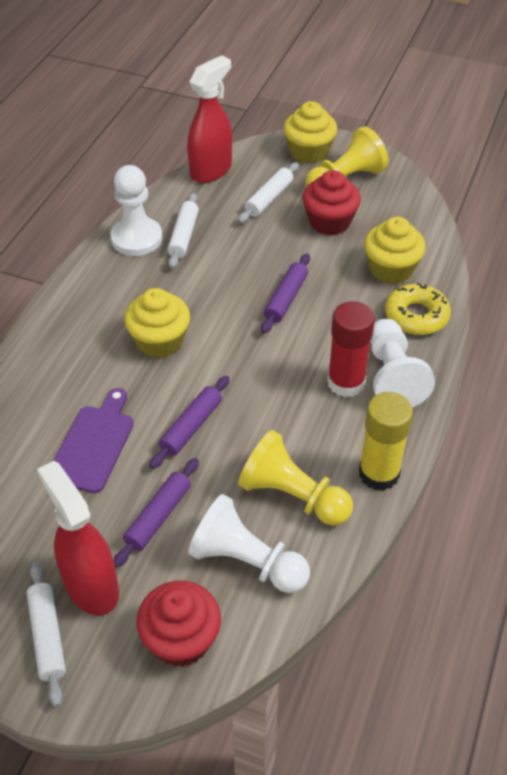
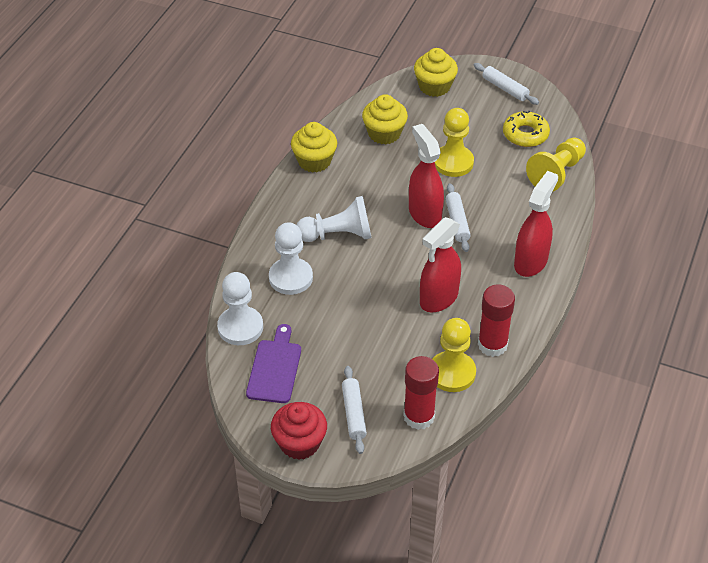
purple rolling pin: 3 -> 0
red cupcake: 2 -> 1
red glue stick: 1 -> 2
red spray bottle: 2 -> 3
yellow glue stick: 1 -> 0
yellow pawn: 2 -> 3

